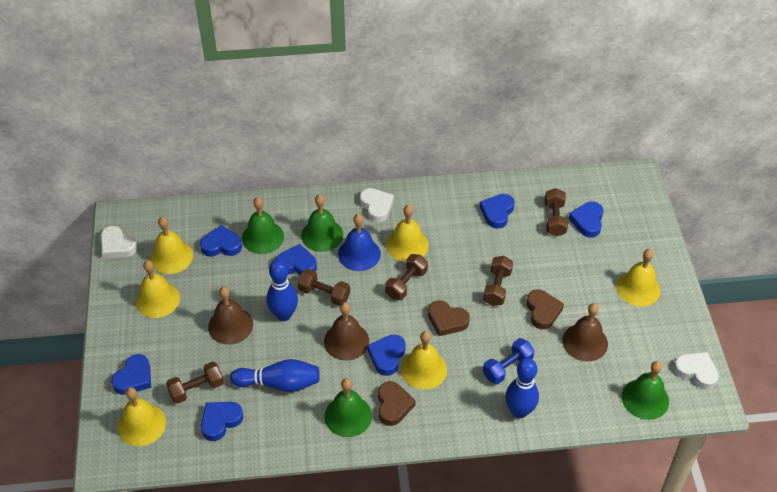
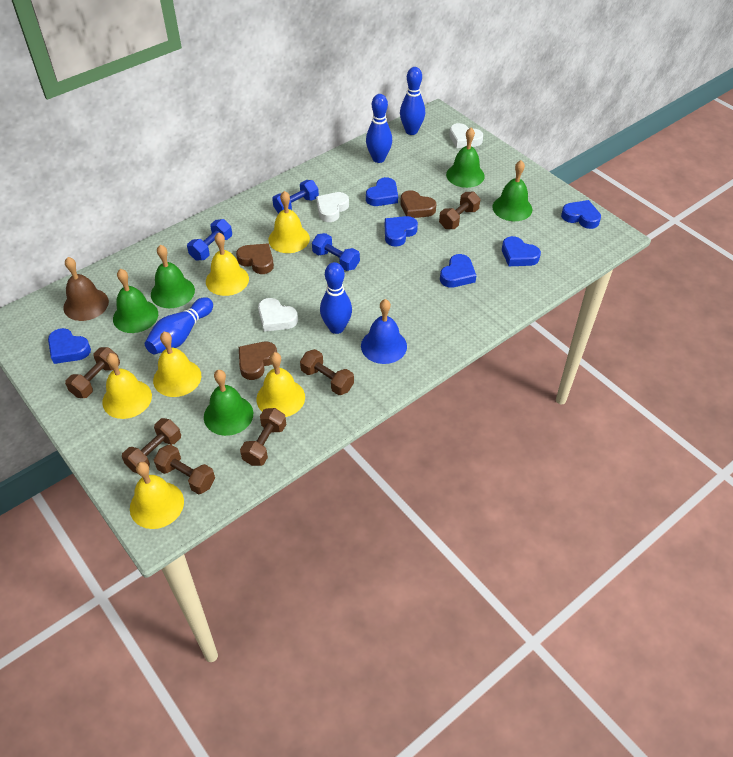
blue bowling pin: 3 -> 4
blue dumbbell: 1 -> 3
blue heart: 7 -> 6
brown bell: 3 -> 1
brown dumbbell: 5 -> 6
green bell: 4 -> 5

